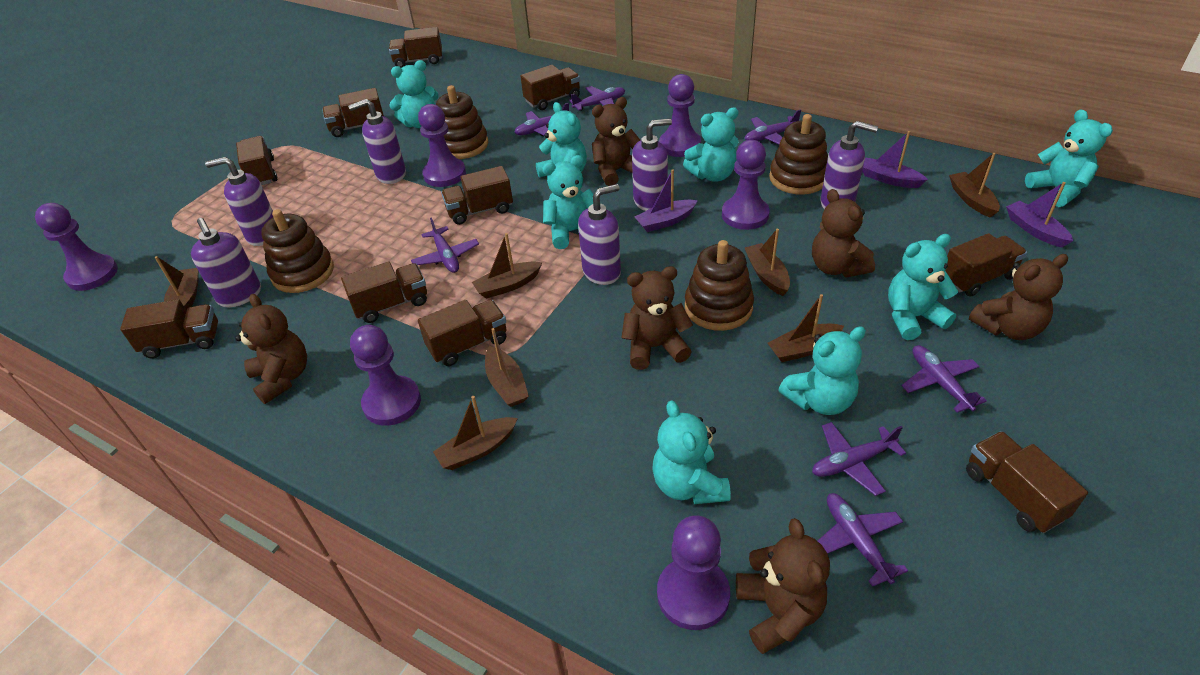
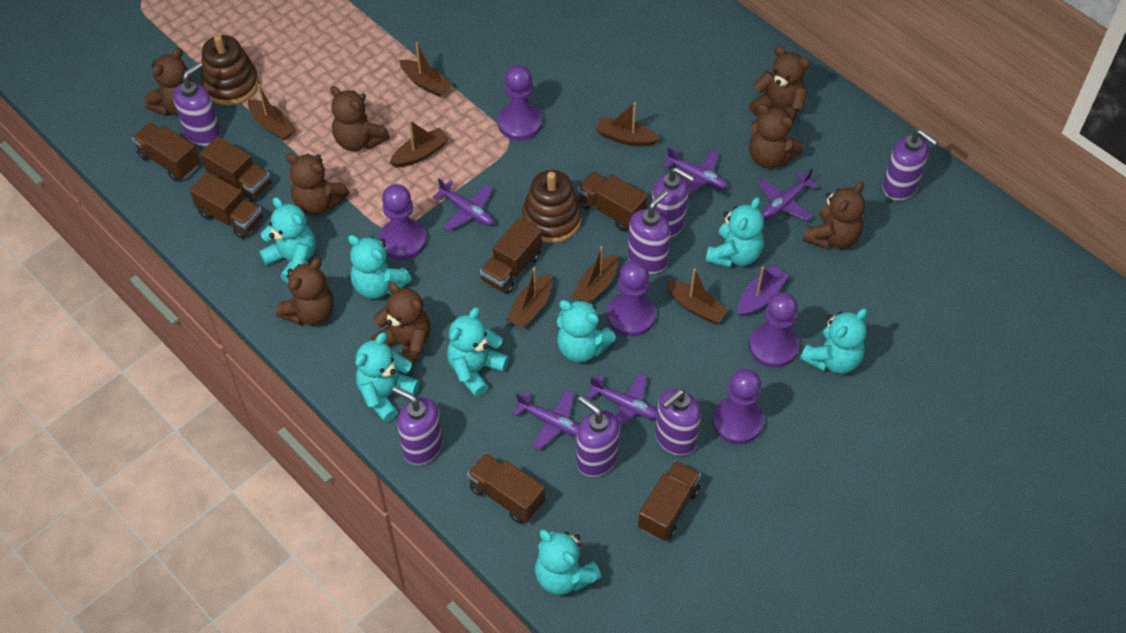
brown stacking toy: 4 -> 2
brown teddy bear: 6 -> 8
brown truck: 10 -> 7
purple boat: 3 -> 1
purple pawn: 6 -> 5
purple plane: 7 -> 5
purple soap dispenser: 6 -> 7

